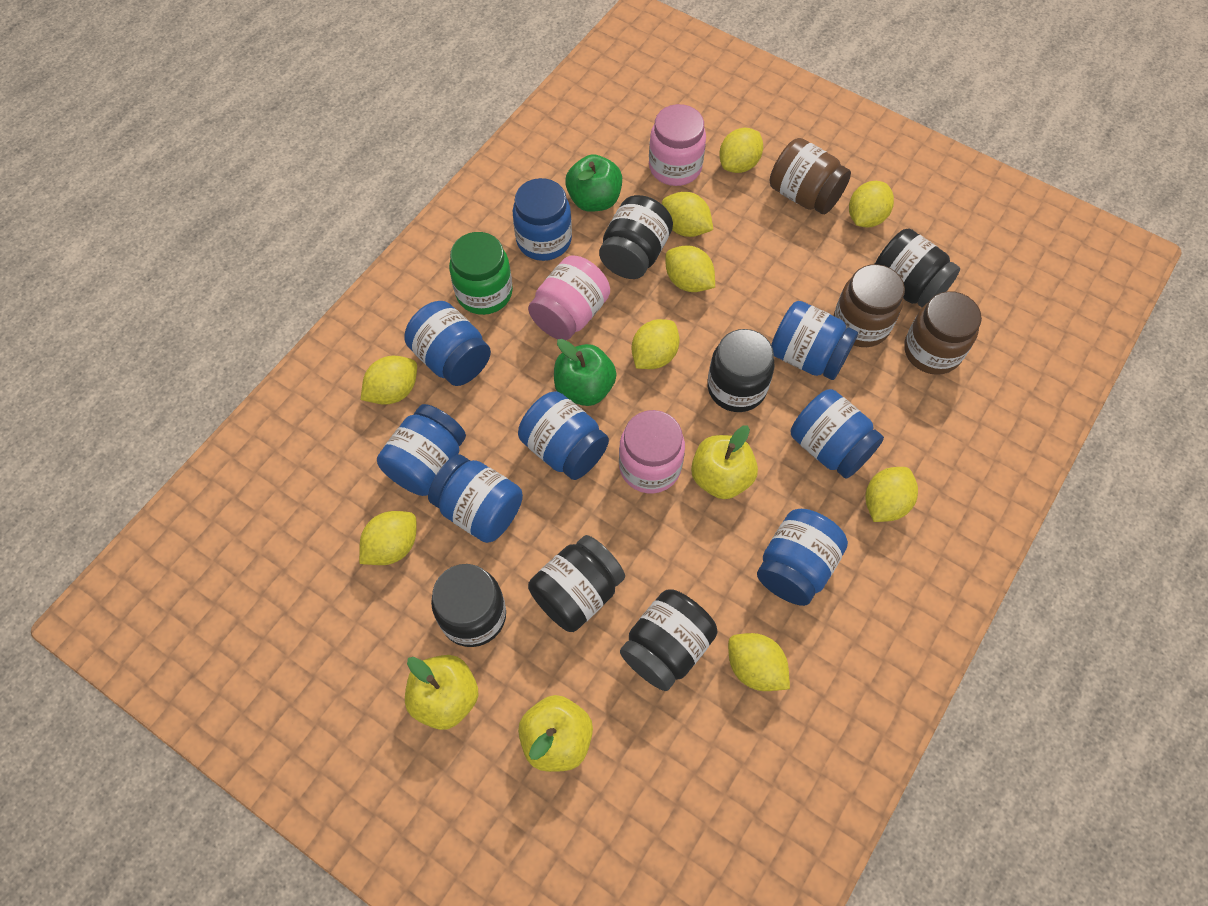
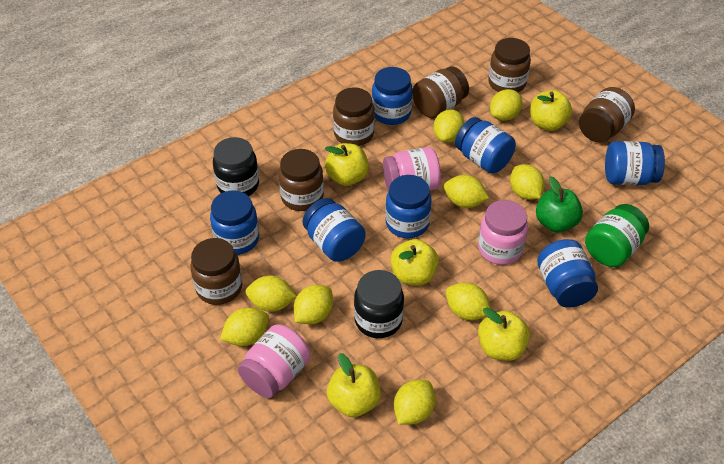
black jar: 6 -> 2
blue jar: 8 -> 7
brown jar: 3 -> 6
green apple: 2 -> 1
yellow apple: 3 -> 5

